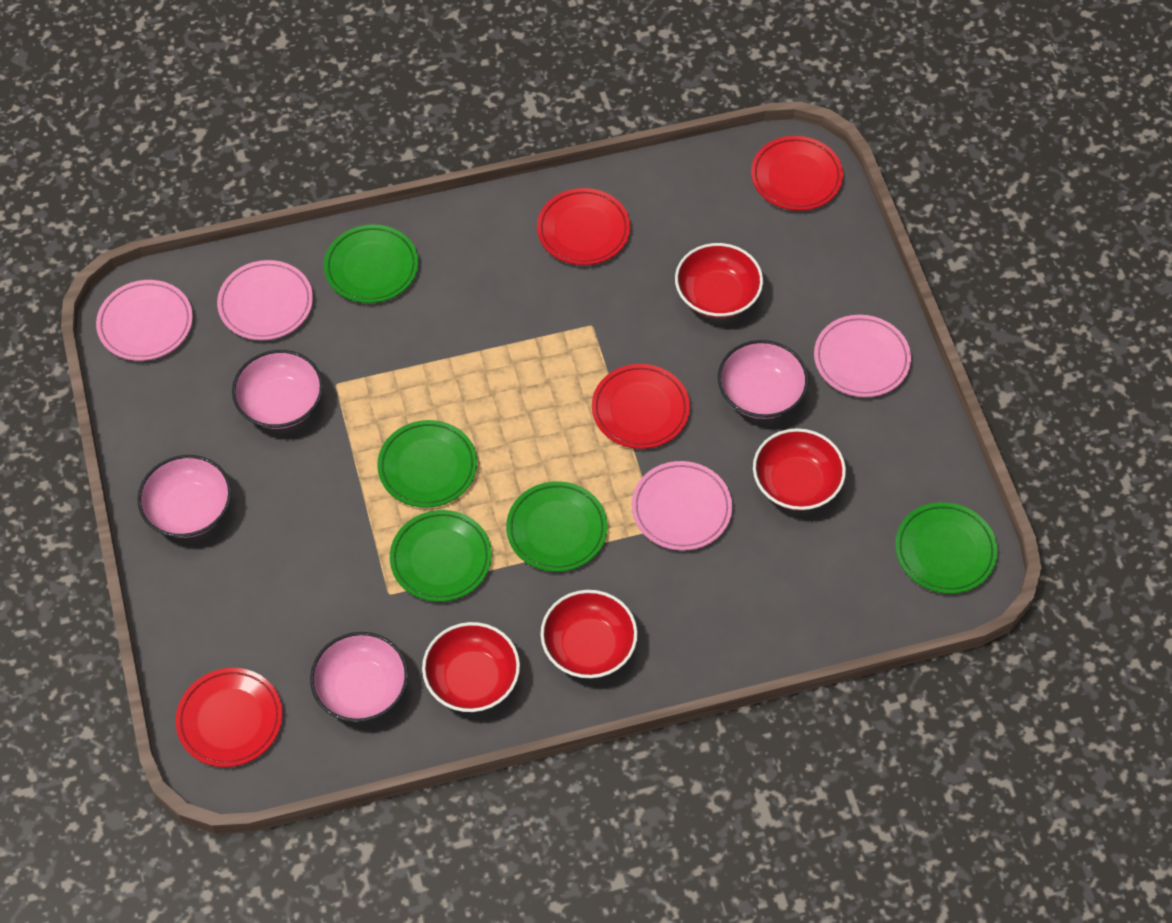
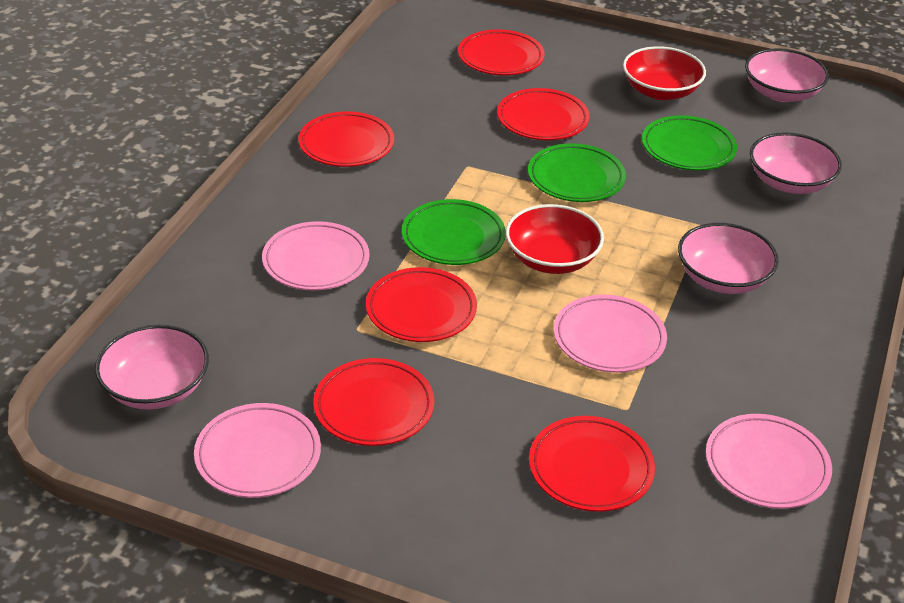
green plate: 5 -> 3
red bowl: 4 -> 2
red plate: 4 -> 6

